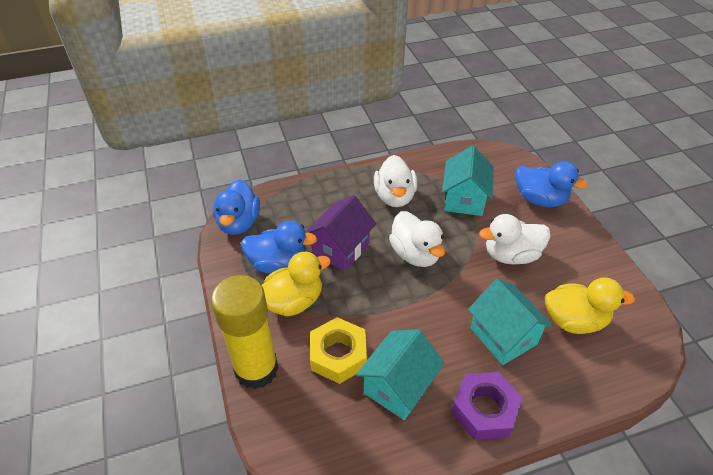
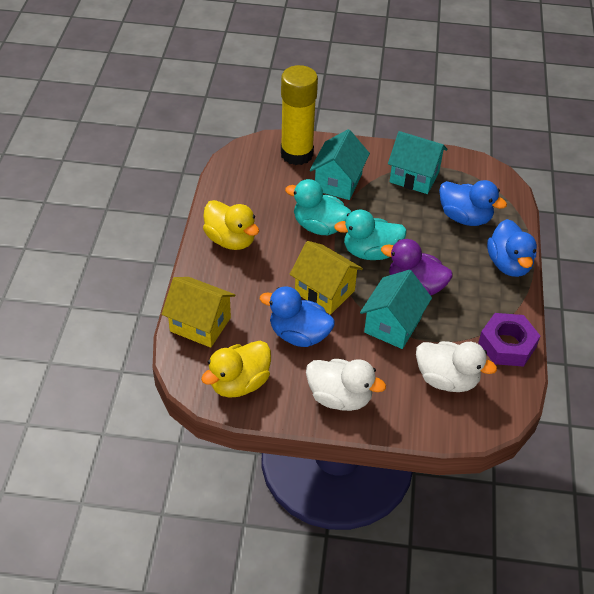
purple duck: 0 -> 1
purple house: 1 -> 0
turquoise duck: 0 -> 2
white duck: 3 -> 2
yellow house: 0 -> 2
yellow nut: 1 -> 0

